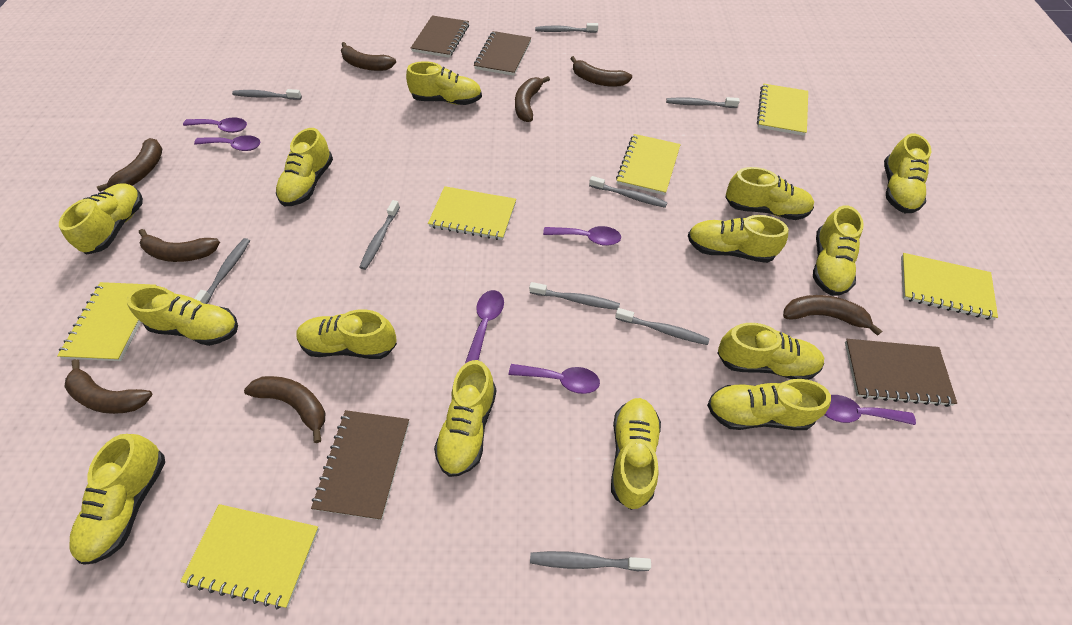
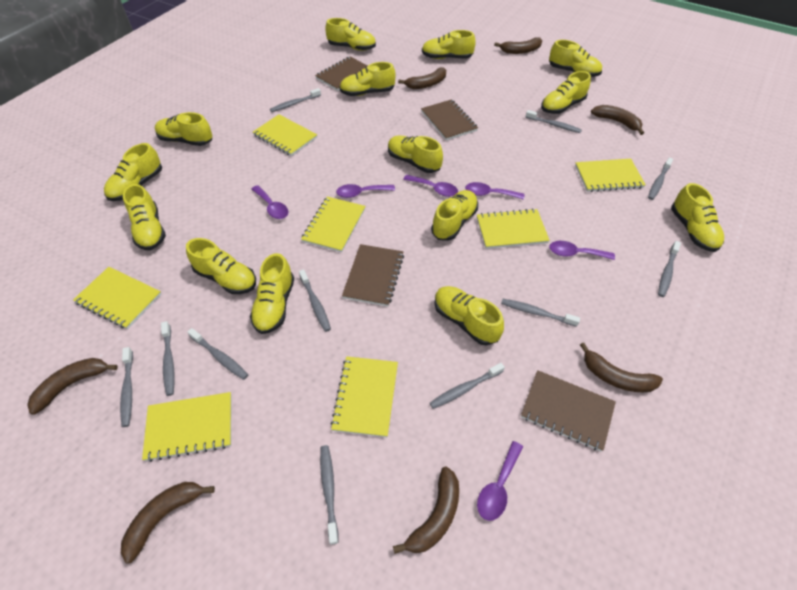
brown banana: 8 -> 7
grey toothbrush: 9 -> 11
yellow notebook: 6 -> 7

